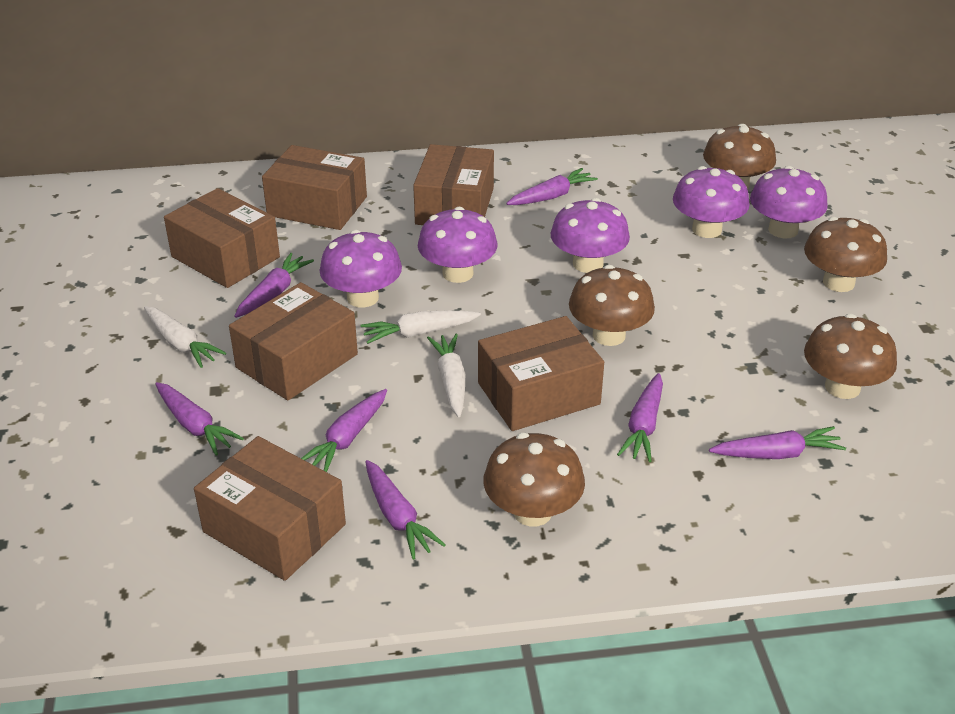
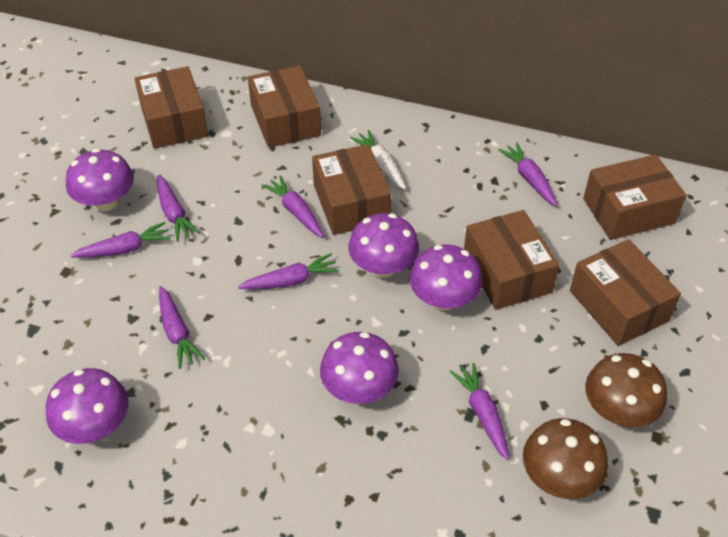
brown mushroom: 5 -> 2
white carrot: 3 -> 1

